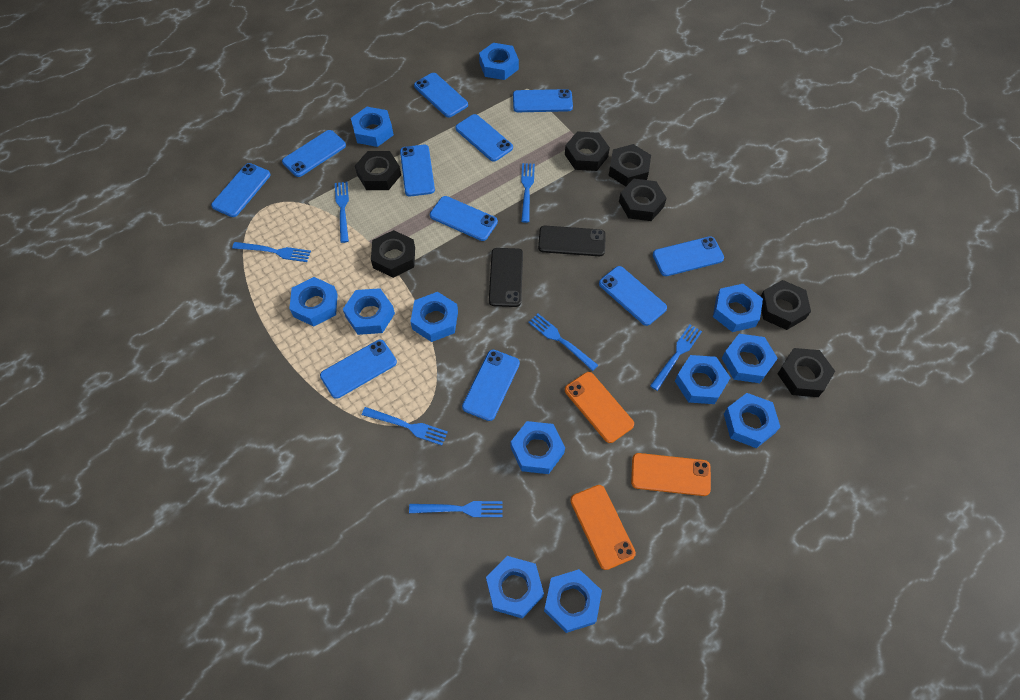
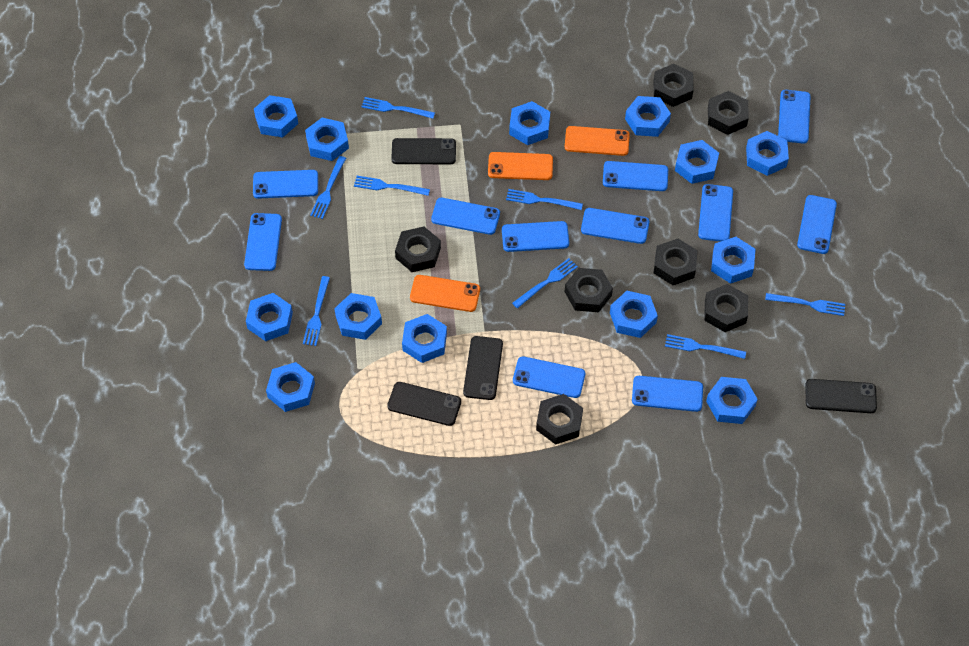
black phone: 2 -> 4
blue fork: 7 -> 8
blue nut: 12 -> 13

